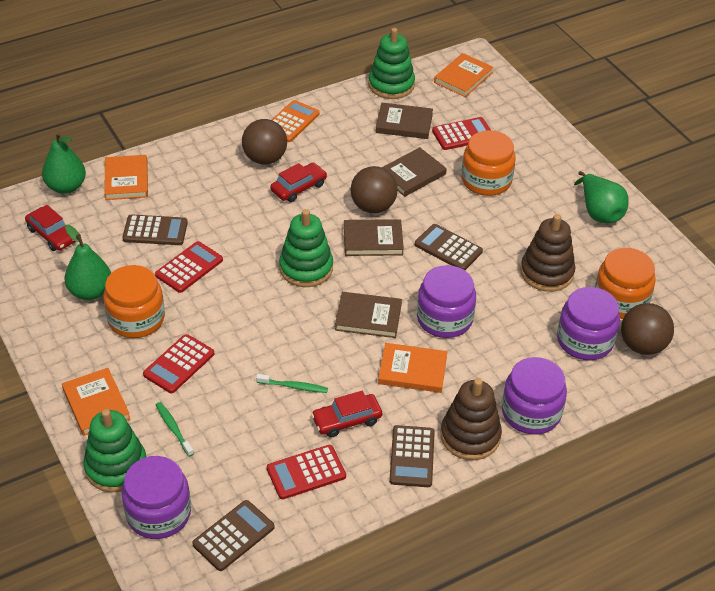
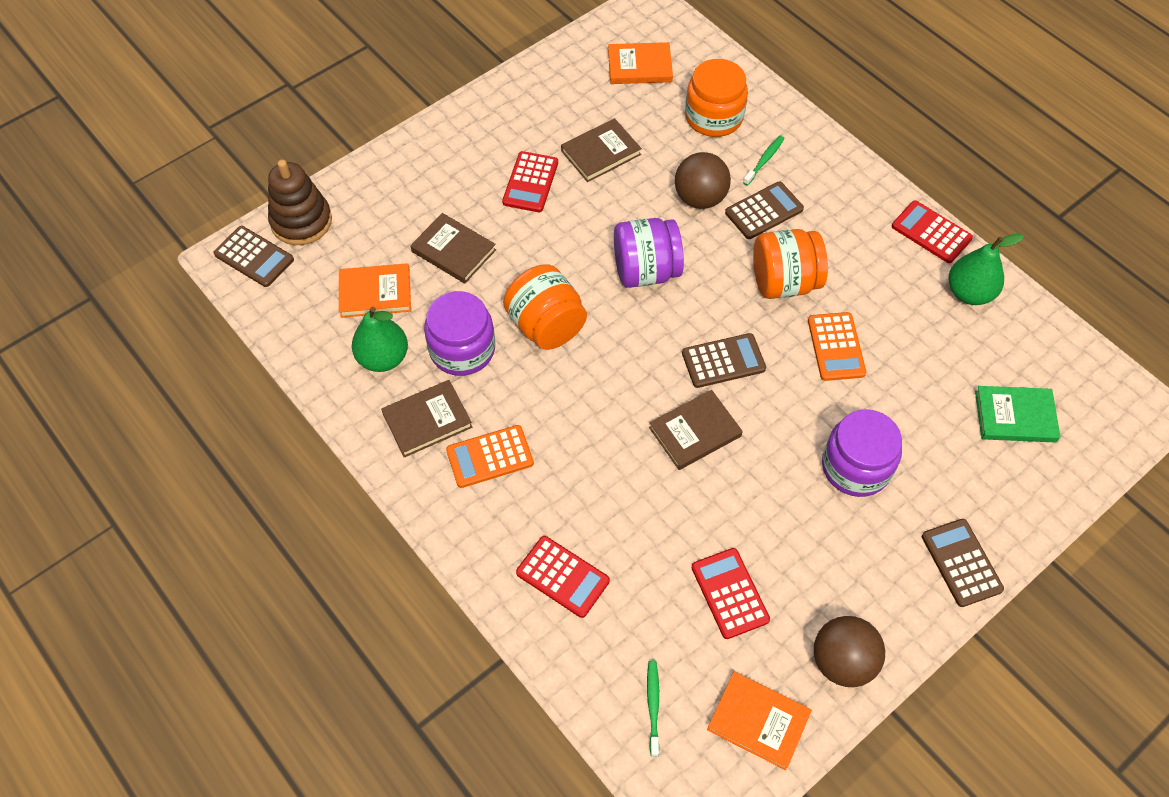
brown ball: 3 -> 2
brown stacking toy: 2 -> 1
green book: 0 -> 1
green pear: 3 -> 2
green stacking toy: 3 -> 0
orange book: 4 -> 3
orange calculator: 1 -> 2
purple jar: 4 -> 3
red car: 3 -> 0

